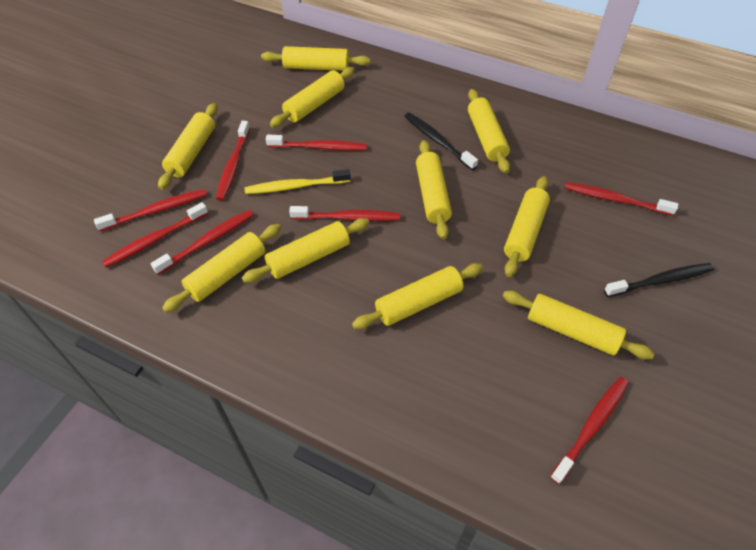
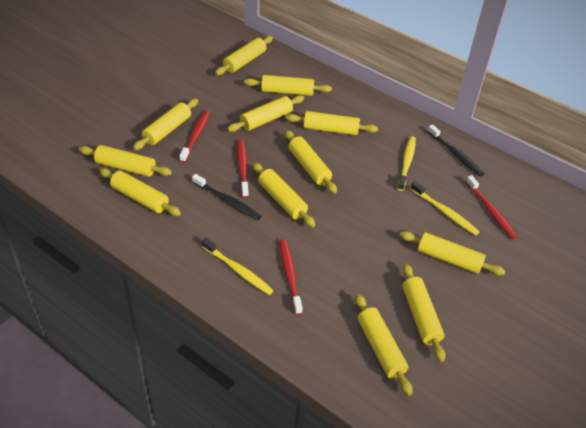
red toothbrush: 8 -> 4
yellow rolling pin: 10 -> 12
yellow toothbrush: 1 -> 3

